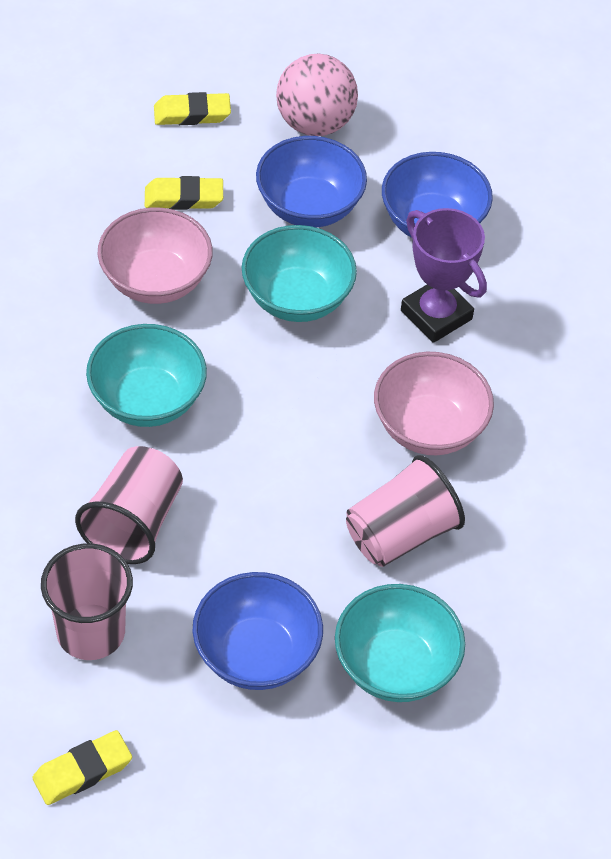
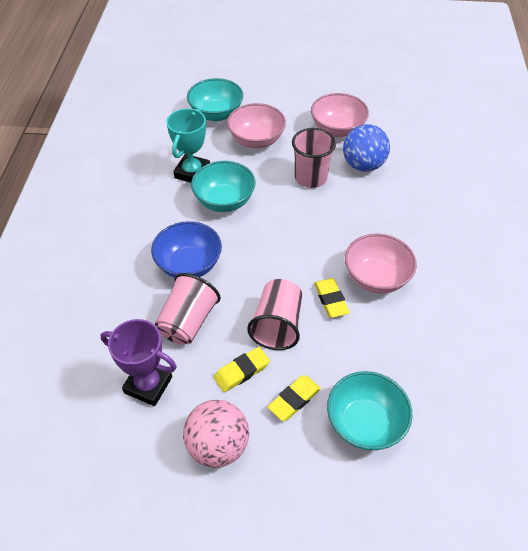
blue ball: 0 -> 1
blue bowl: 3 -> 1
pink bowl: 2 -> 3
turquoise trophy: 0 -> 1

